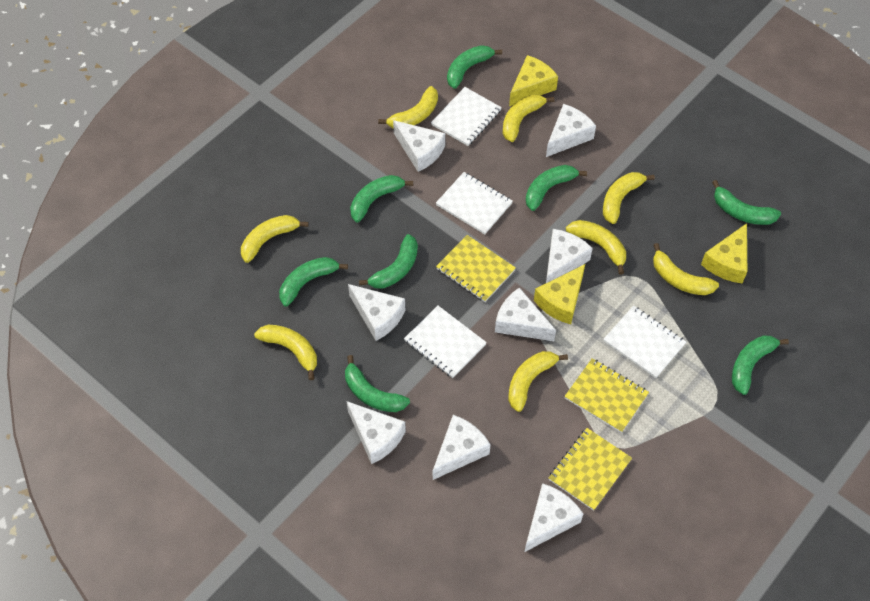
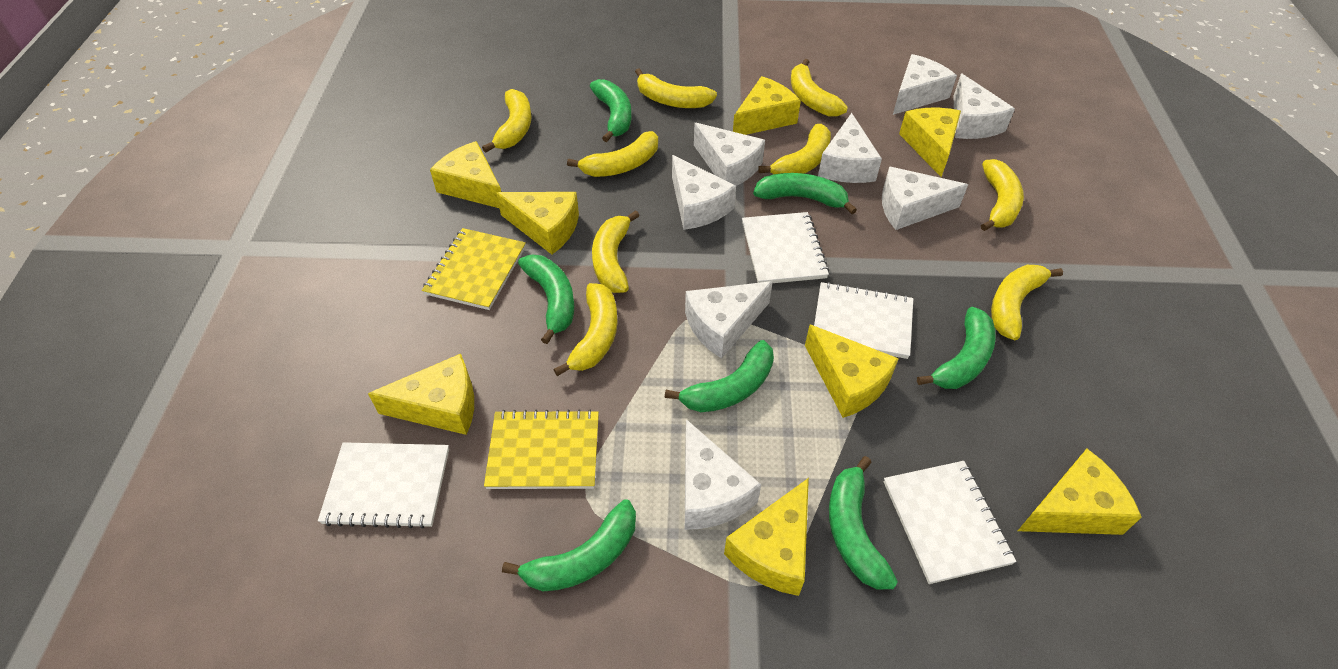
green banana: 8 -> 7
yellow banana: 8 -> 9
yellow cheese: 3 -> 8
yellow notebook: 3 -> 2

